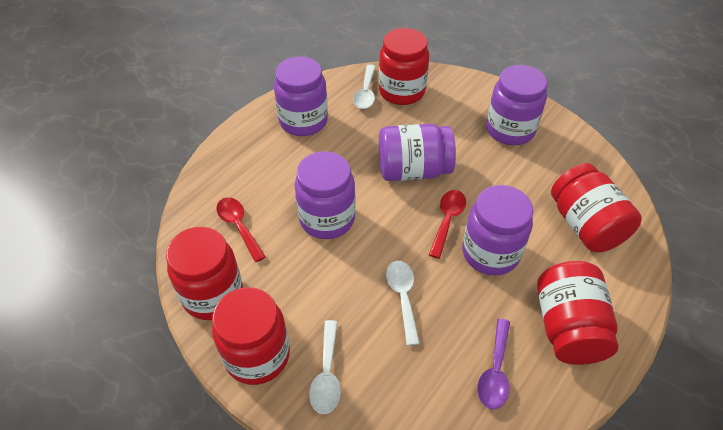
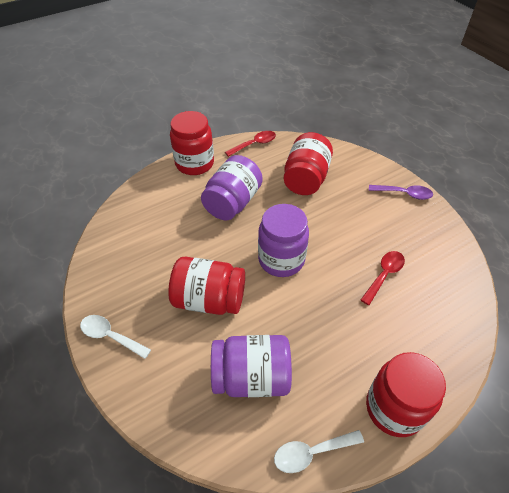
purple jar: 5 -> 3
red jar: 5 -> 4
white spoon: 3 -> 2

